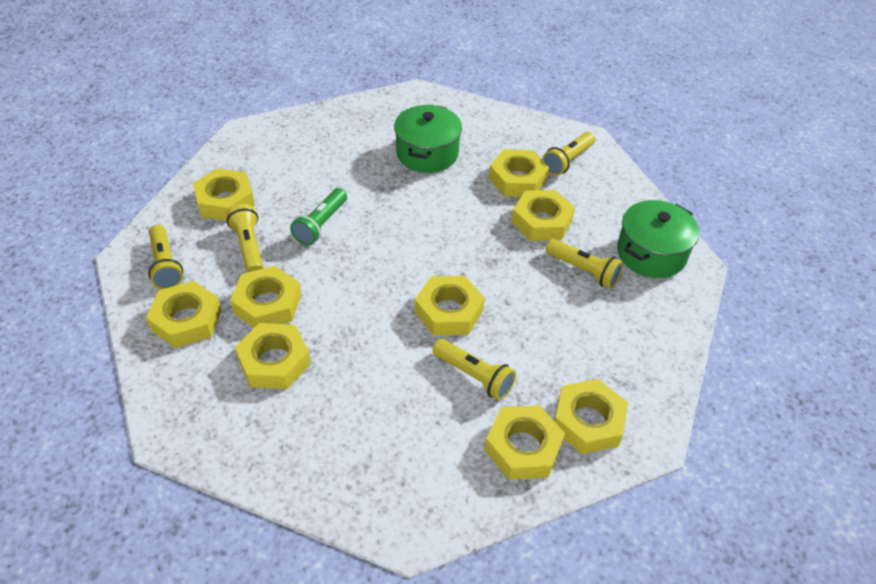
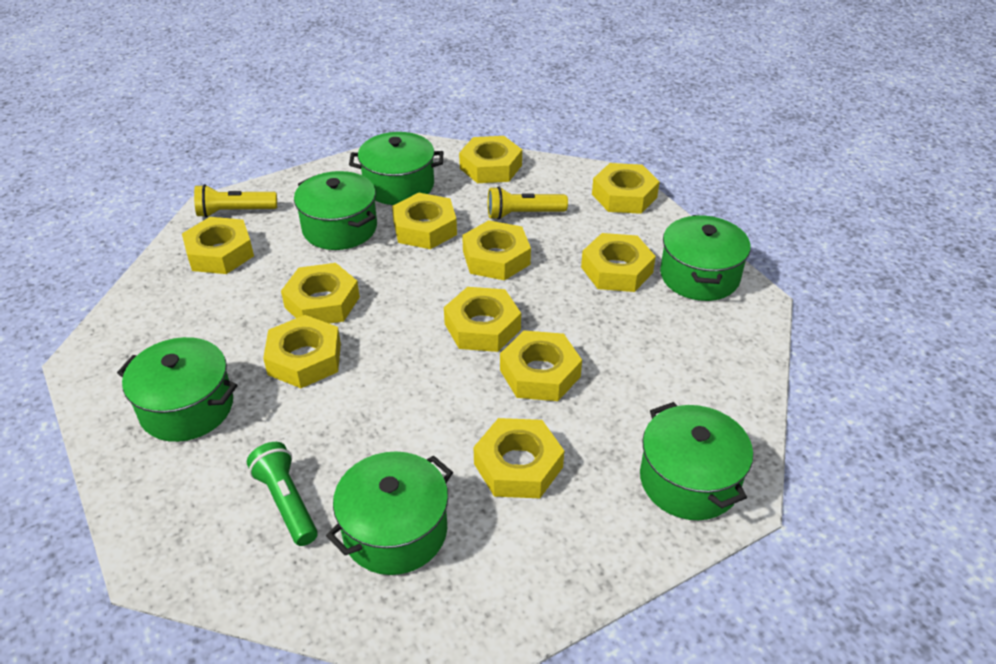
green pot: 2 -> 6
yellow flashlight: 5 -> 2
yellow nut: 9 -> 11

